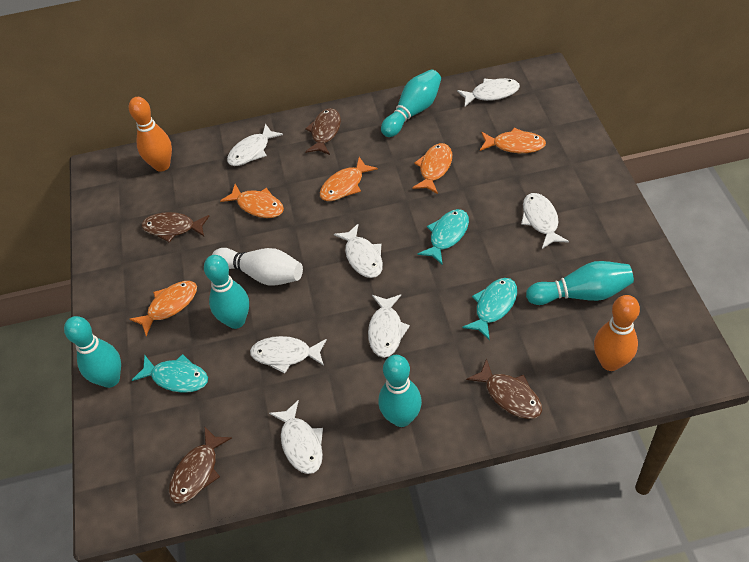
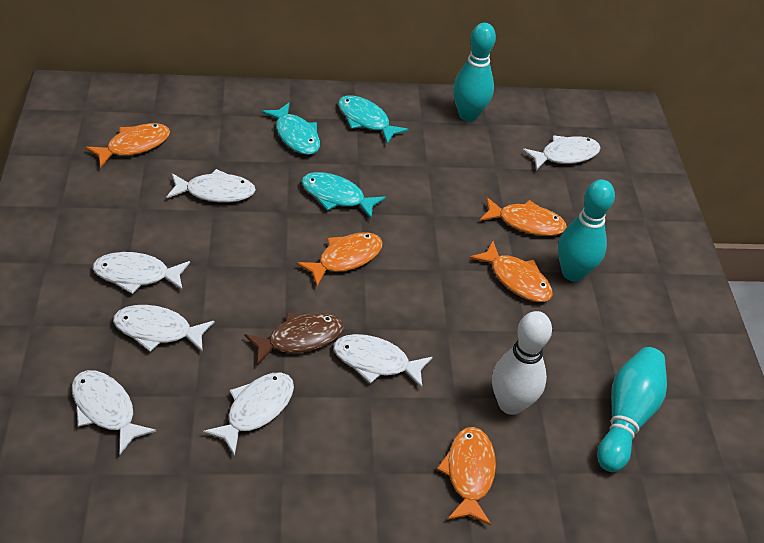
brown fish: 4 -> 1
orange bowling pin: 2 -> 0
turquoise bowling pin: 5 -> 3

